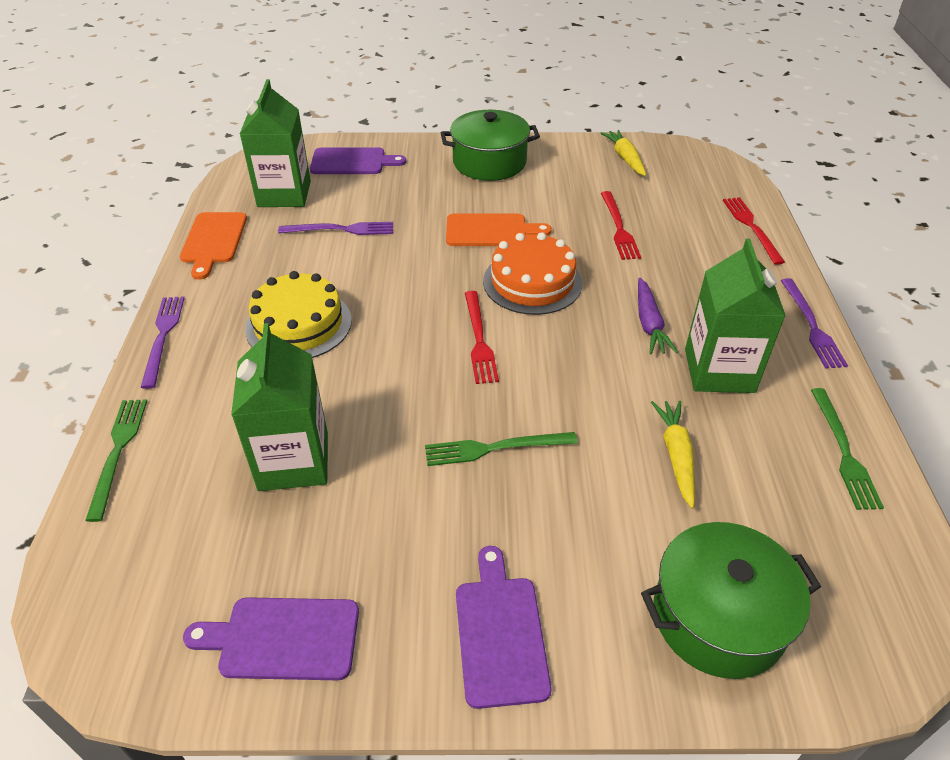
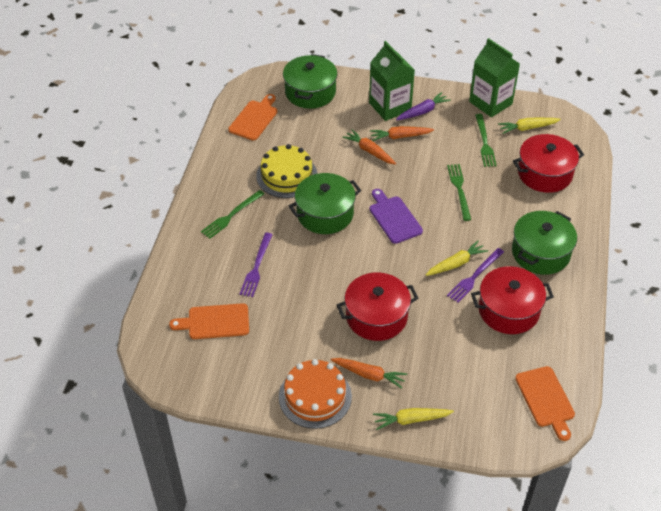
green carton: 3 -> 2
green pot: 2 -> 3
orange carrot: 0 -> 3
orange cutting board: 2 -> 3
purple cutting board: 3 -> 1
purple fork: 3 -> 2
red fork: 3 -> 0
red pot: 0 -> 3
yellow carrot: 2 -> 3

